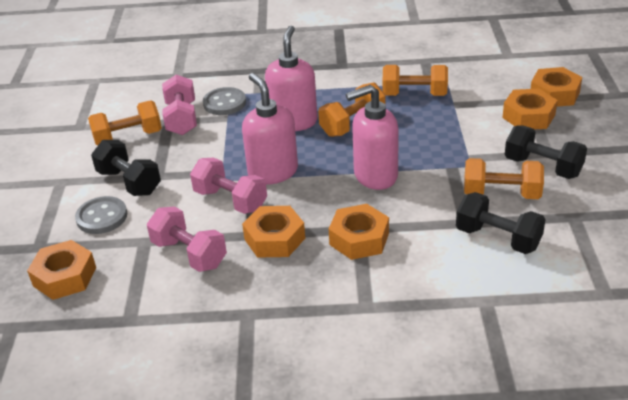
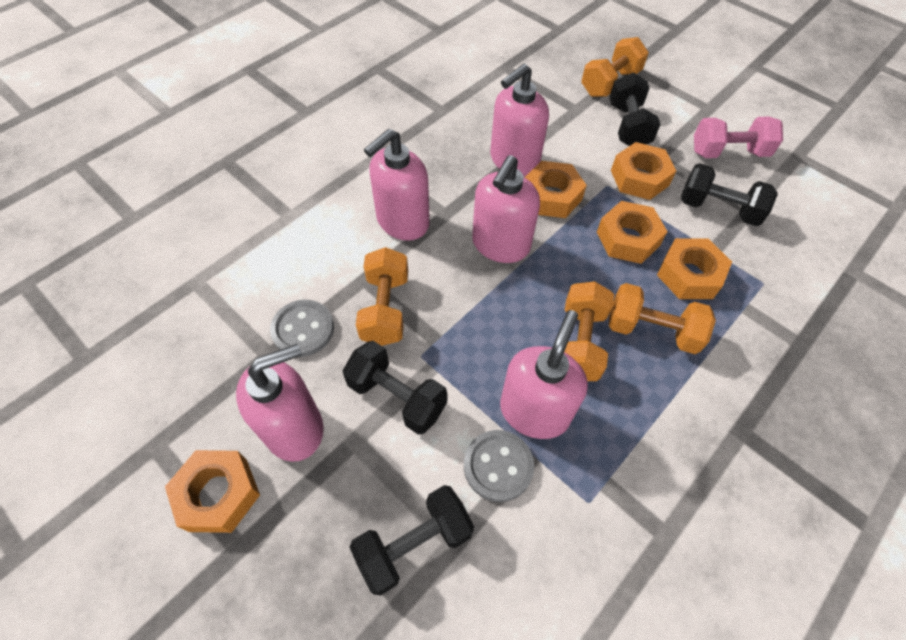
black dumbbell: 3 -> 4
pink dumbbell: 3 -> 1
pink soap dispenser: 3 -> 5

